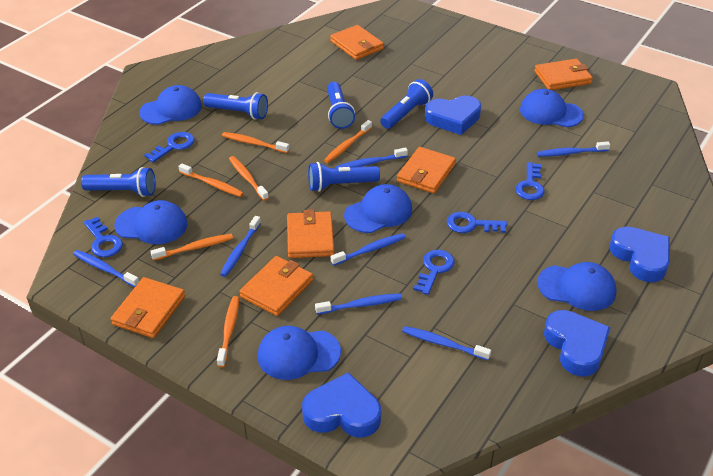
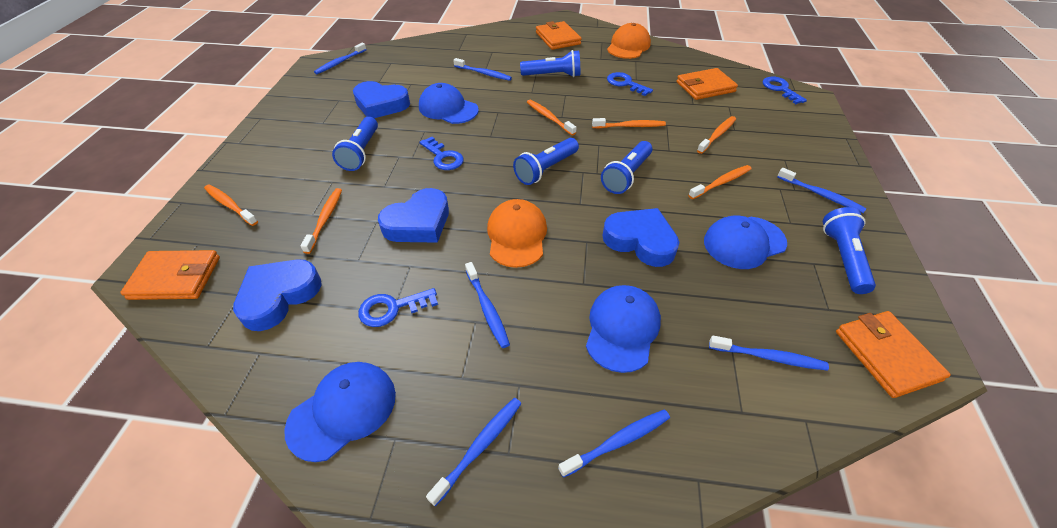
blue cap: 6 -> 4
blue key: 5 -> 4
orange cap: 0 -> 2
orange wallet: 6 -> 4

